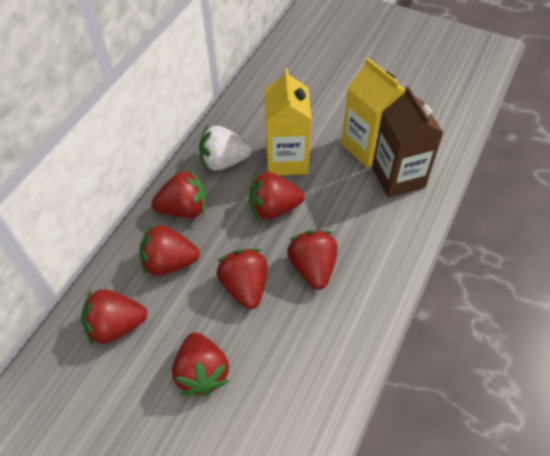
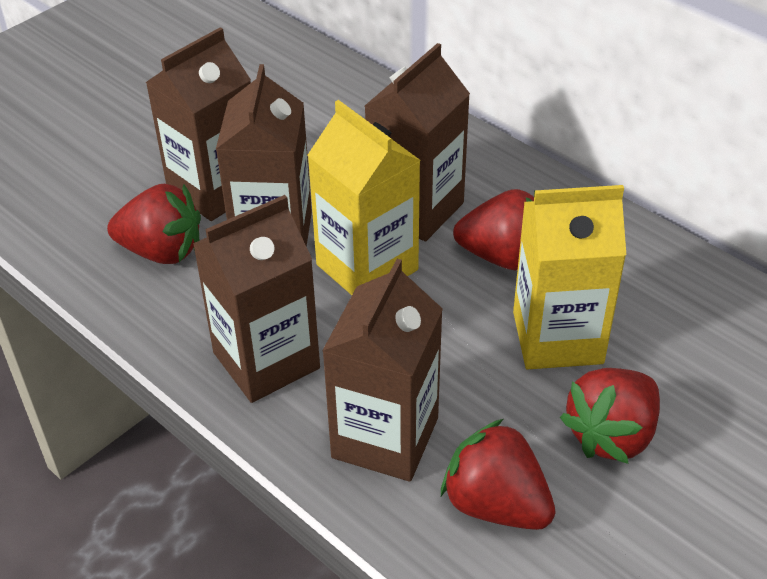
brown carton: 1 -> 5
red strawberry: 7 -> 4
white strawberry: 1 -> 0

